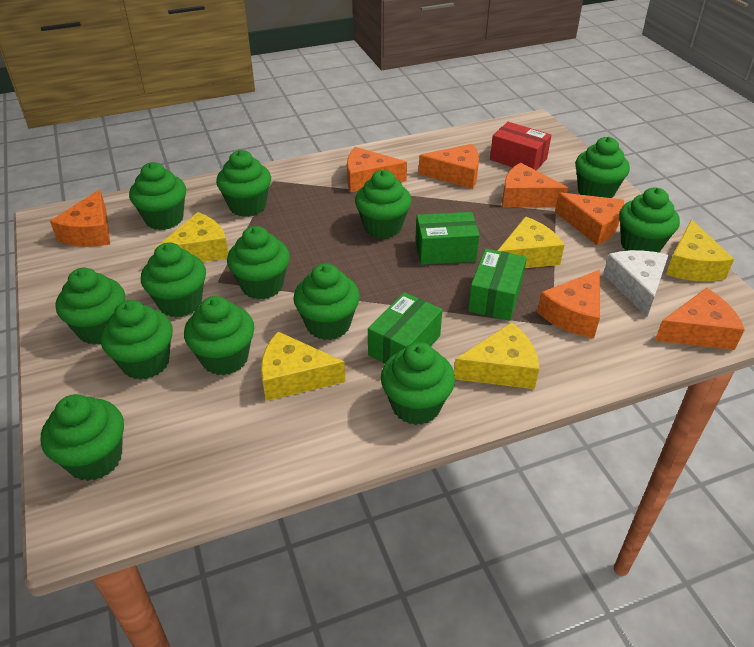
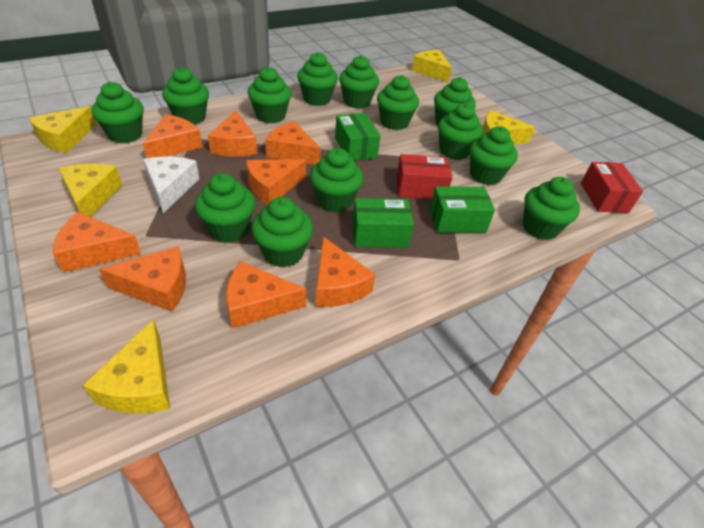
orange cheese: 7 -> 8
red box: 1 -> 2

